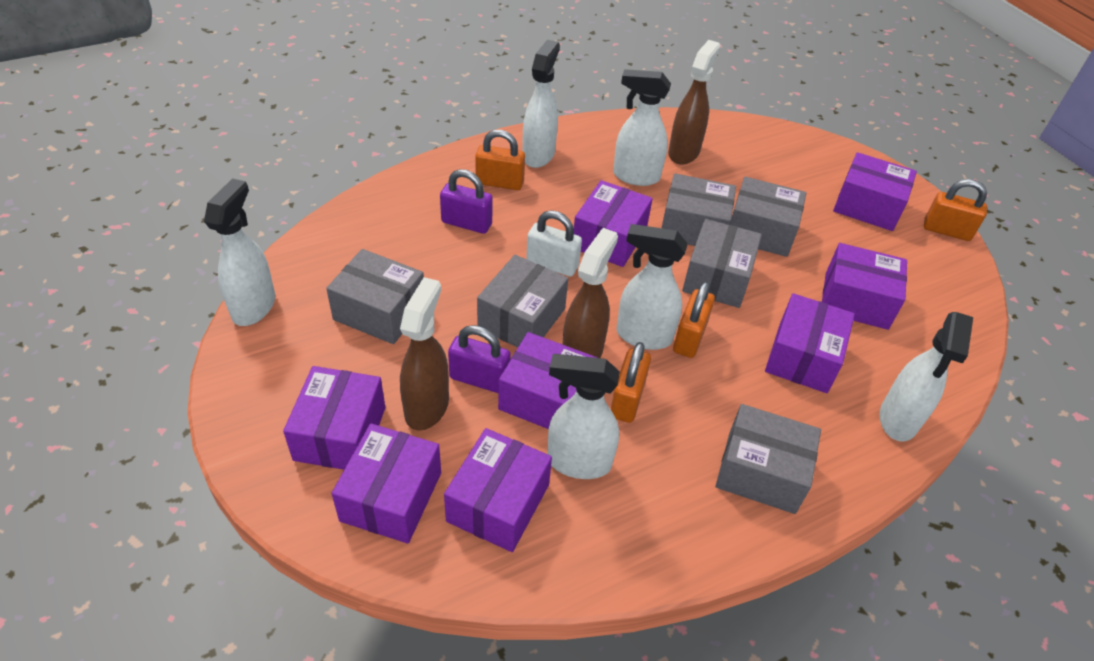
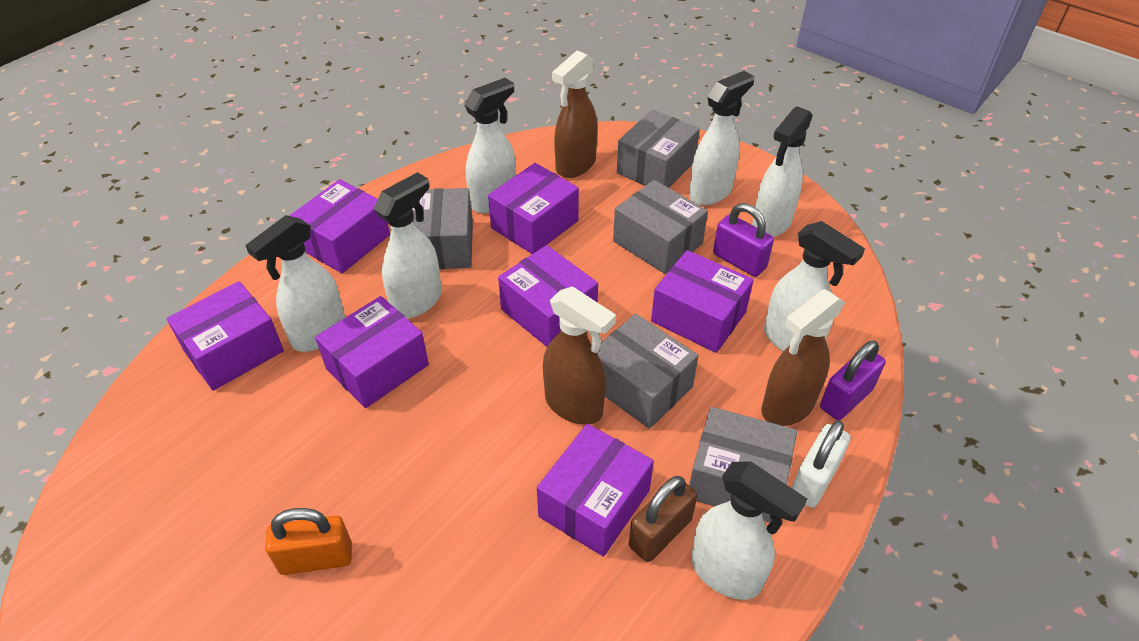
brown padlock: 0 -> 1
grey box: 6 -> 5
orange padlock: 4 -> 1
purple box: 8 -> 7
white spray bottle: 6 -> 7

